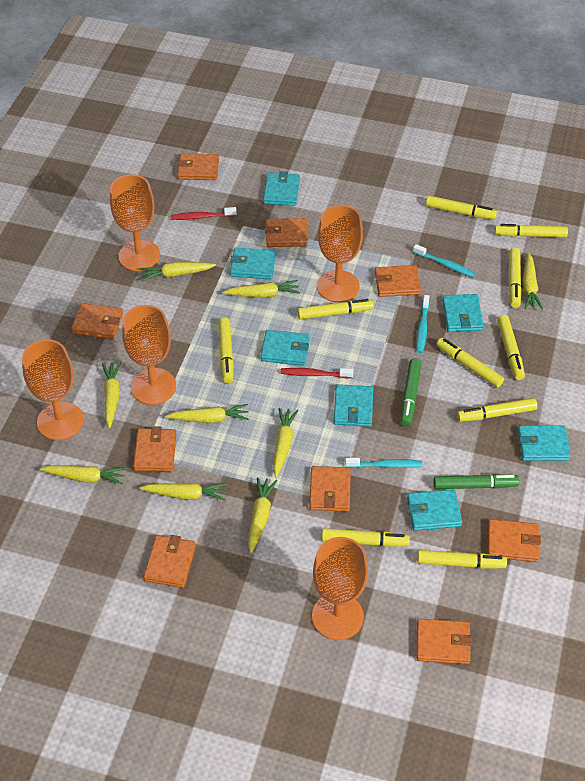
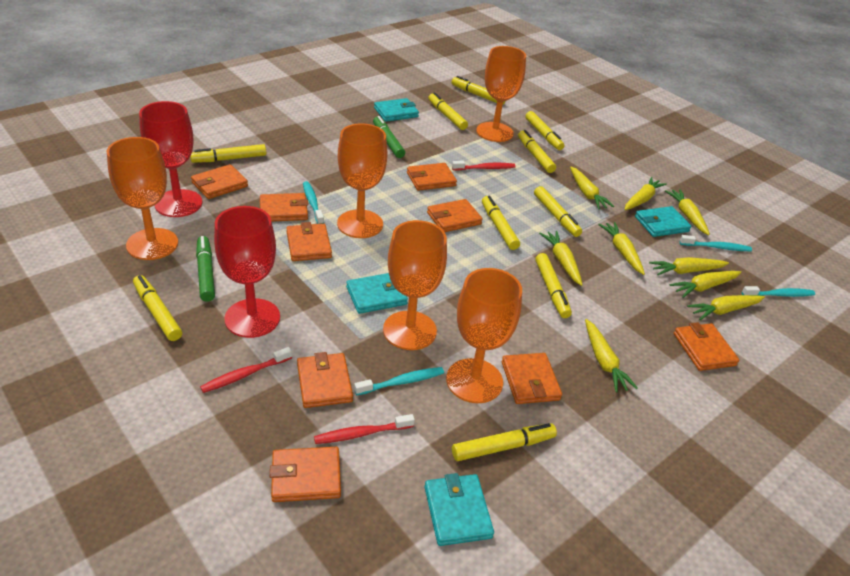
red goblet: 0 -> 2
red toothbrush: 2 -> 3
turquoise toothbrush: 3 -> 4
turquoise wallet: 7 -> 4

